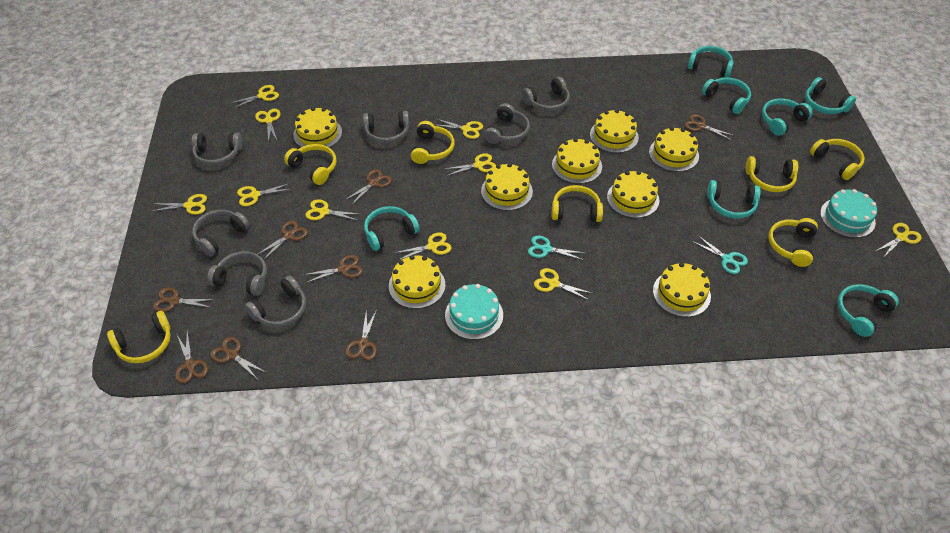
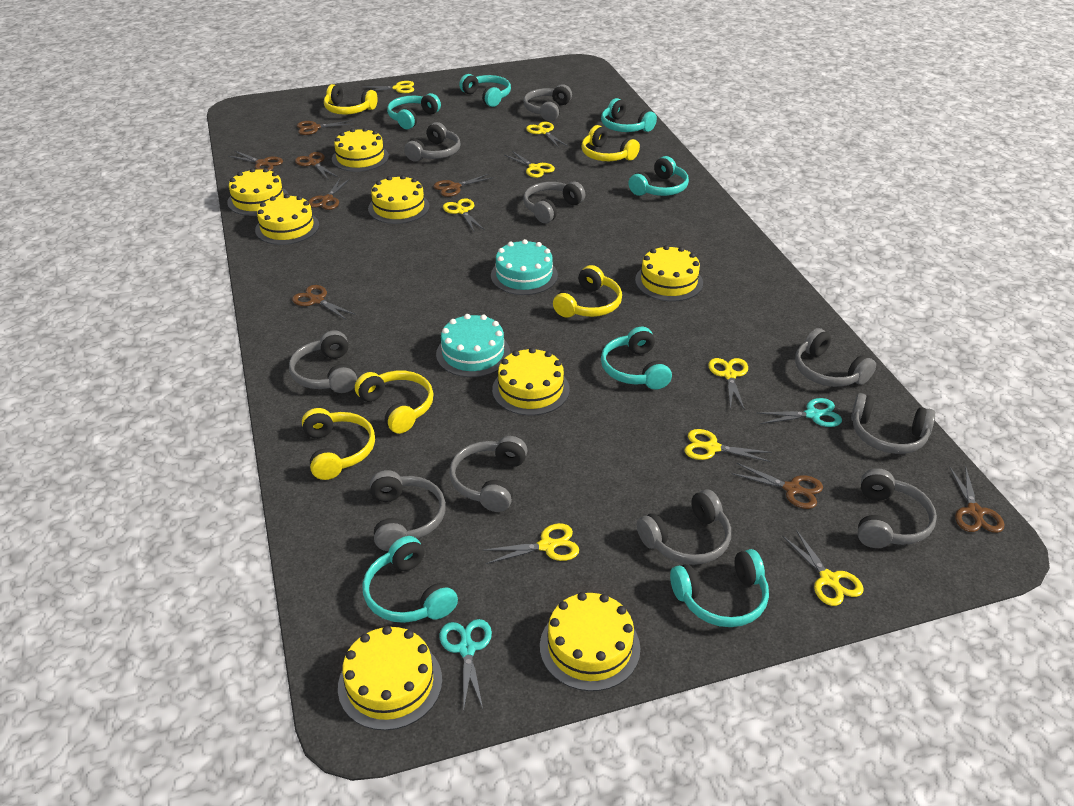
grey headphones: 7 -> 10
yellow headphones: 7 -> 5
yellow scissors: 10 -> 8

